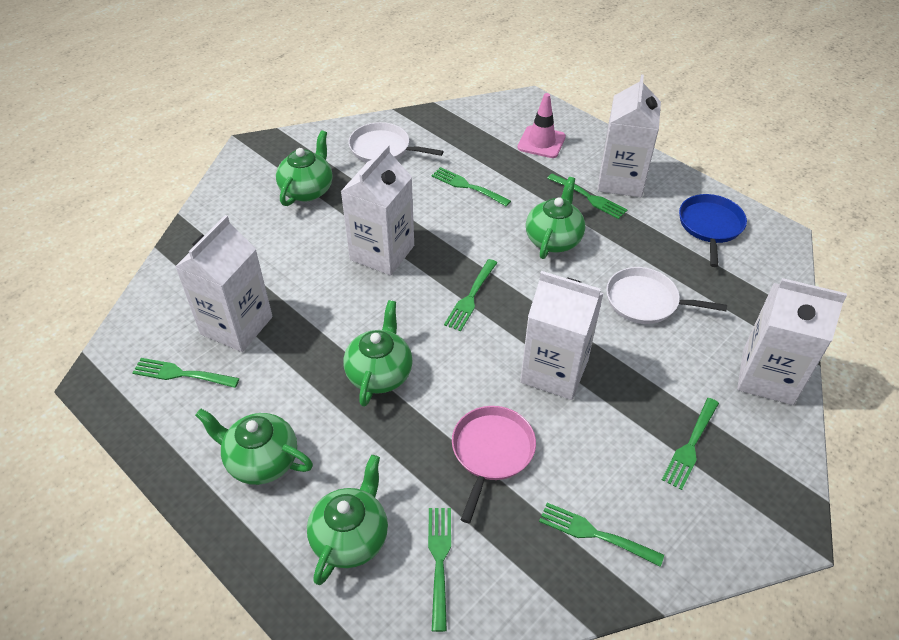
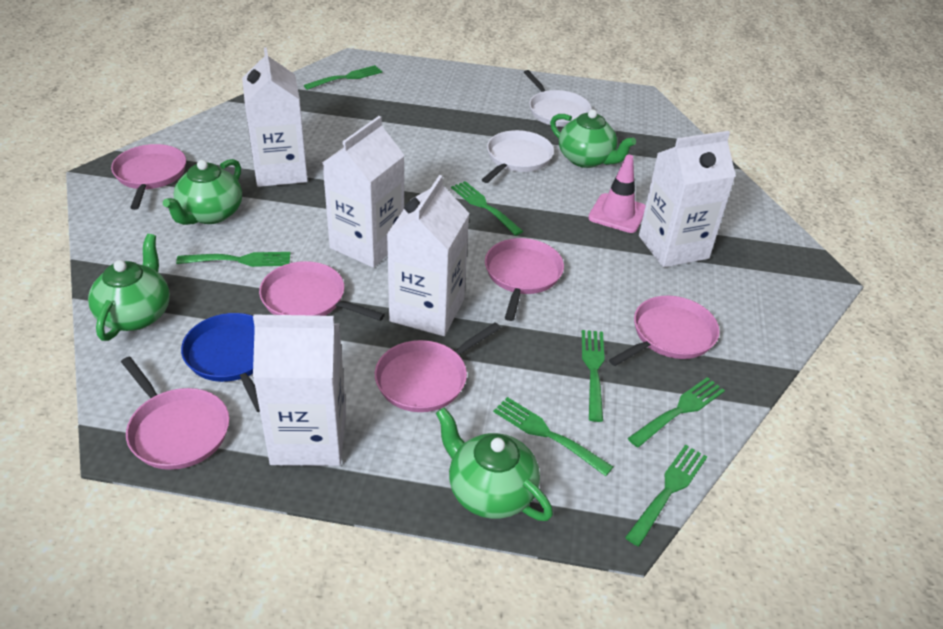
green teapot: 5 -> 4
pink pan: 1 -> 6

